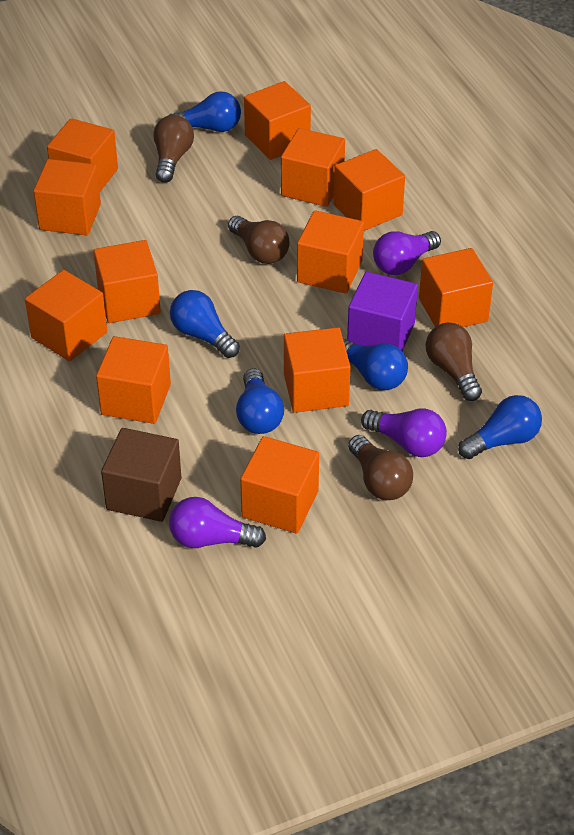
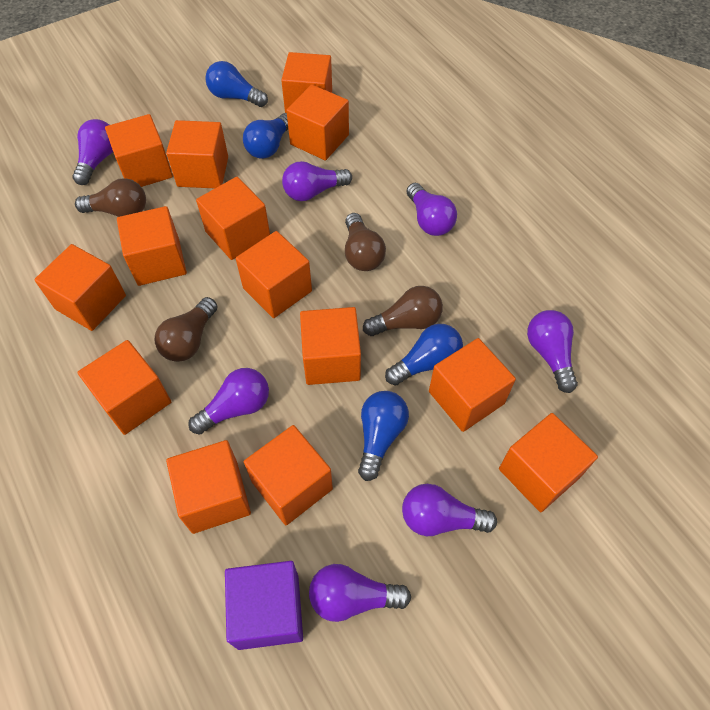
blue light bulb: 5 -> 4
brown cube: 1 -> 0
orange cube: 12 -> 14
purple light bulb: 3 -> 7

